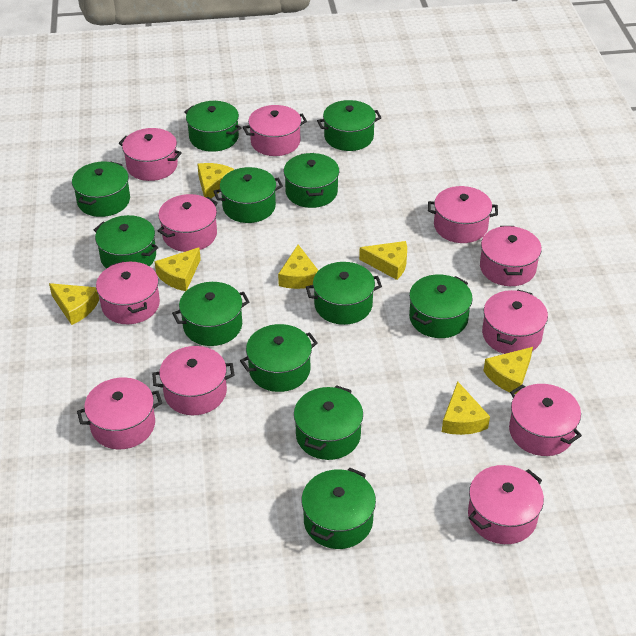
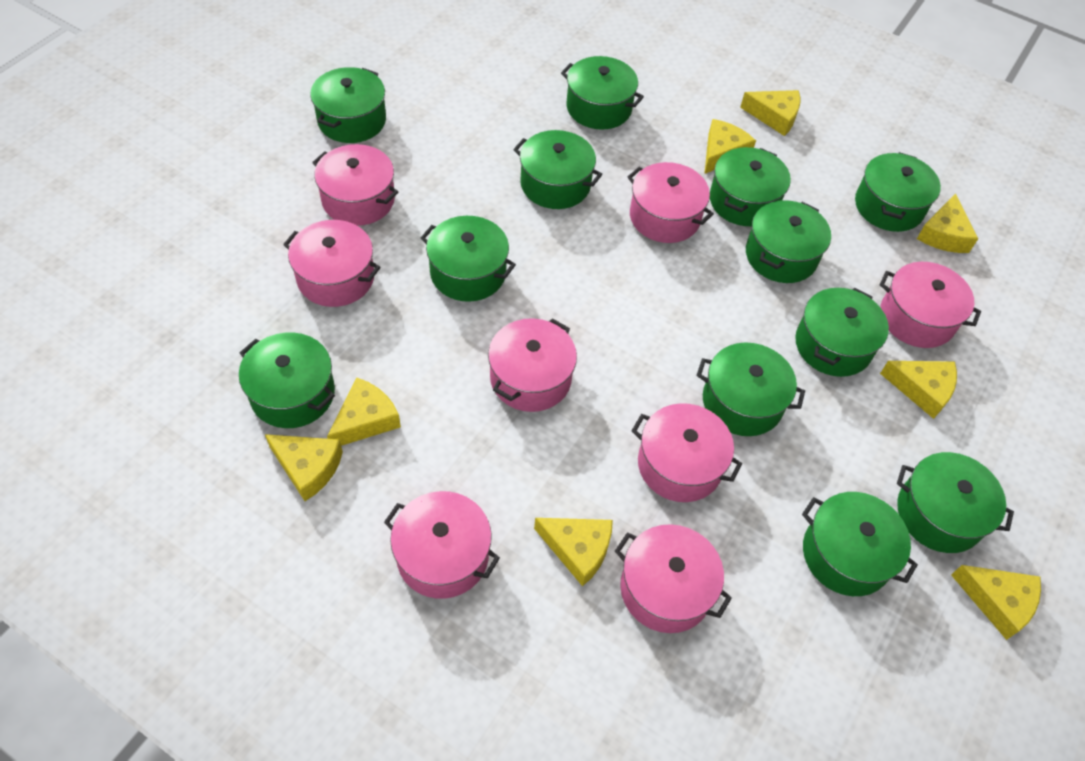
pink pot: 11 -> 8
yellow cheese: 7 -> 8

